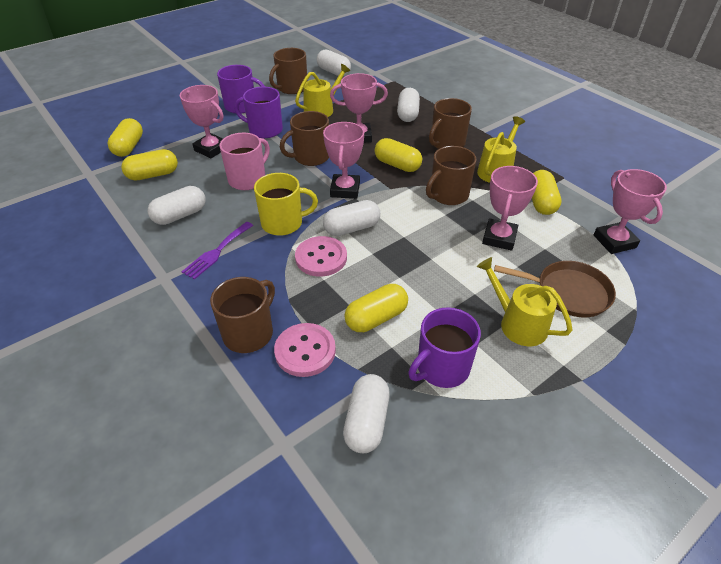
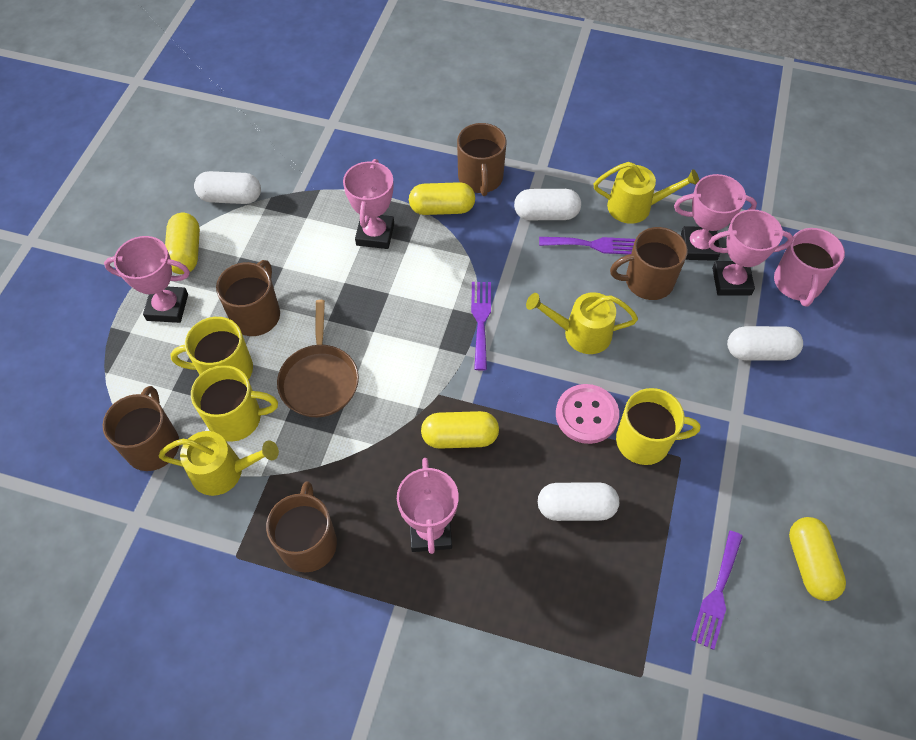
pink button: 2 -> 1
purple fork: 1 -> 3
purple mug: 3 -> 0
white capsule: 5 -> 4
yellow capsule: 5 -> 4
yellow mug: 1 -> 3

